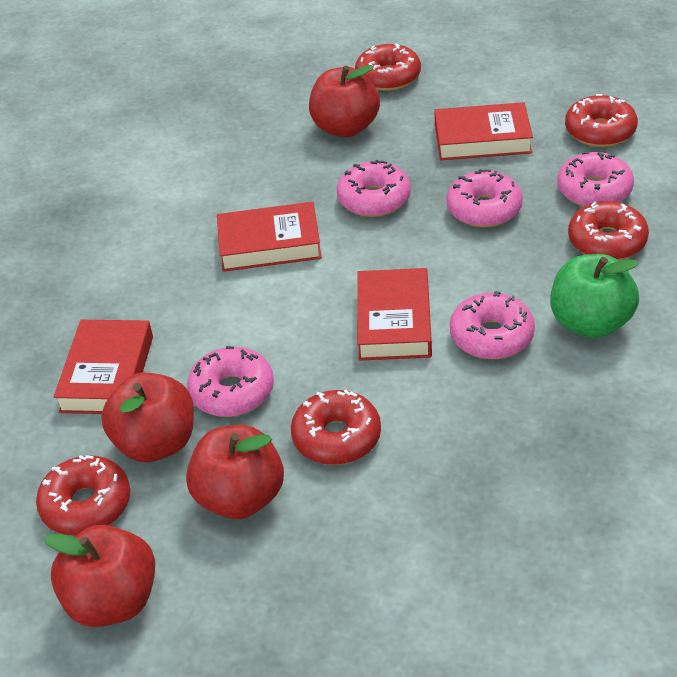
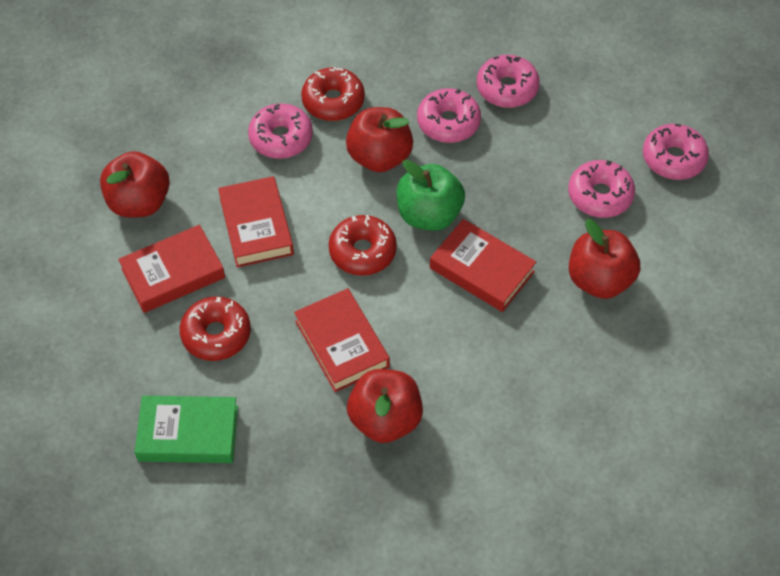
green book: 0 -> 1
red donut: 5 -> 3

